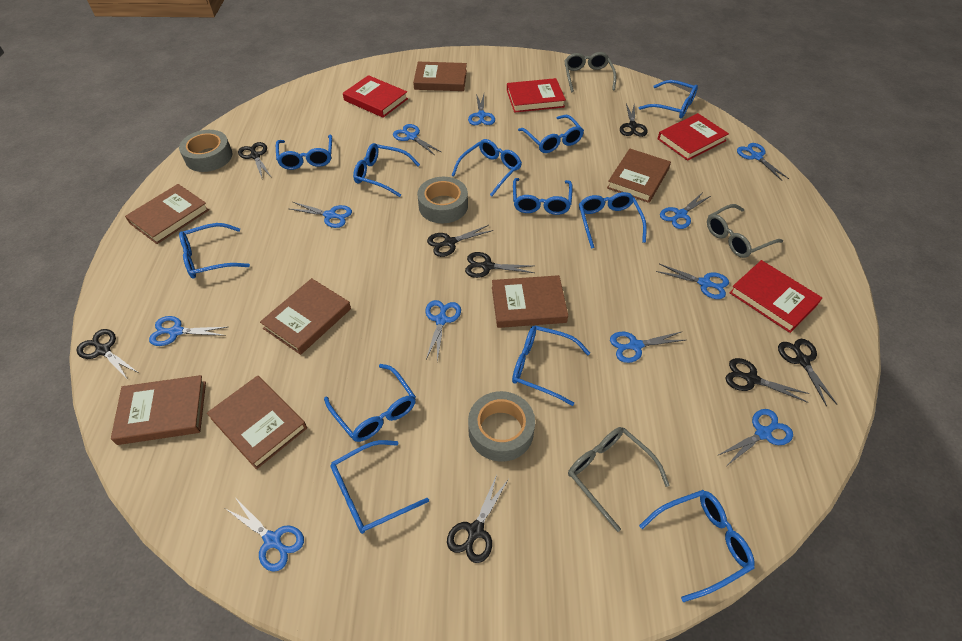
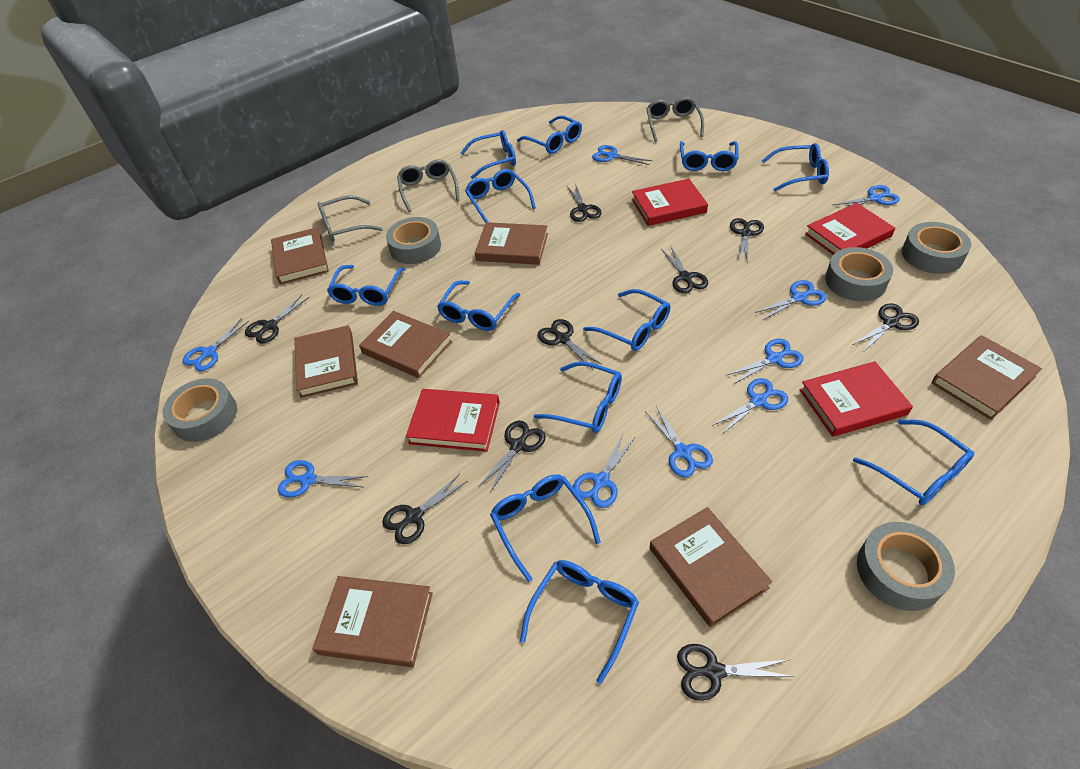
black scissors: 8 -> 9
blue scissors: 11 -> 9
grey tape: 3 -> 5

